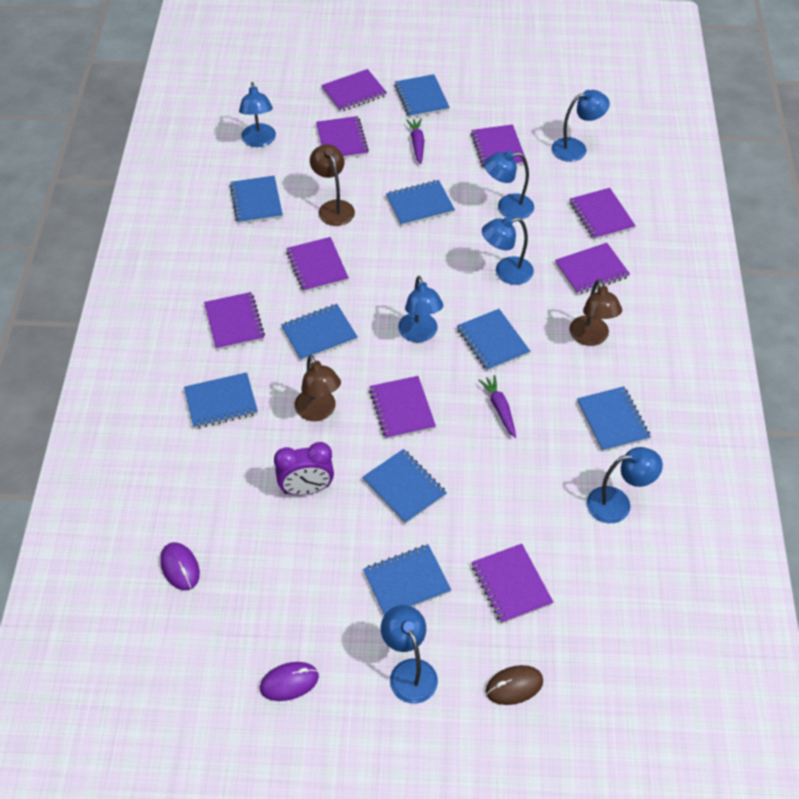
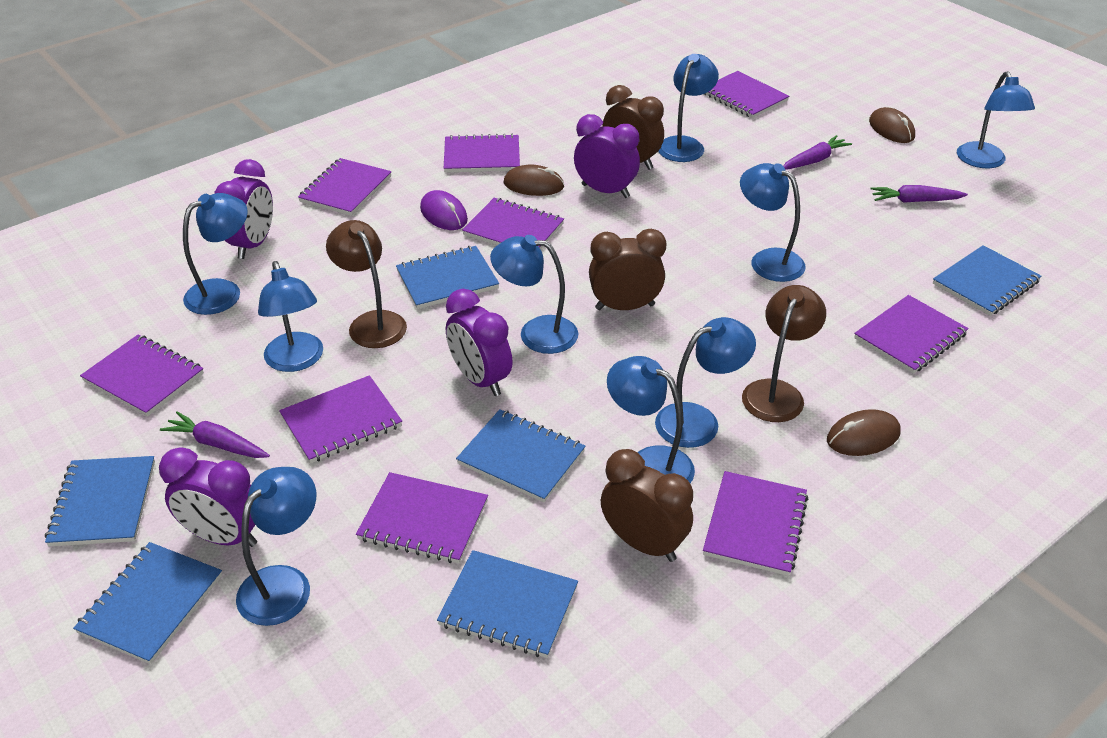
blue lamp: 7 -> 9
blue notebook: 9 -> 6
brown clock: 0 -> 3
brown lamp: 3 -> 2
brown mouse: 1 -> 3
purple carrot: 2 -> 3
purple clock: 1 -> 4
purple mouse: 2 -> 1

